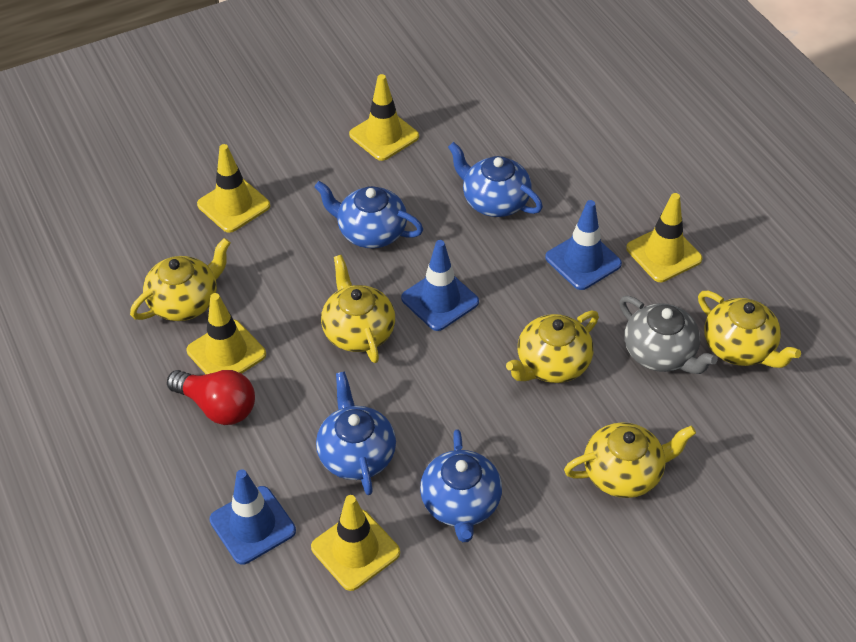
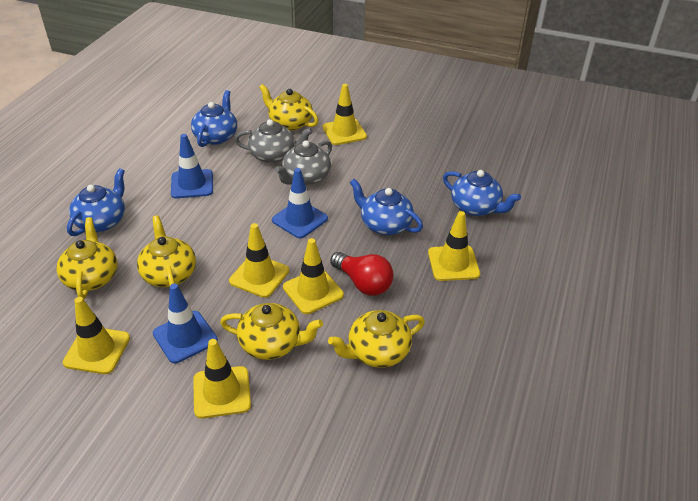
grey teapot: 1 -> 2
yellow traffic cone: 5 -> 6

